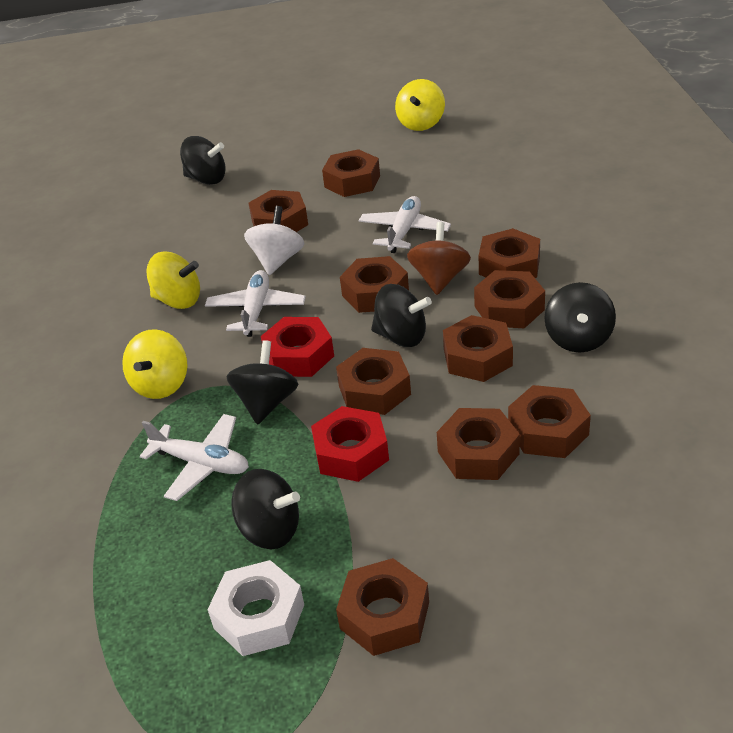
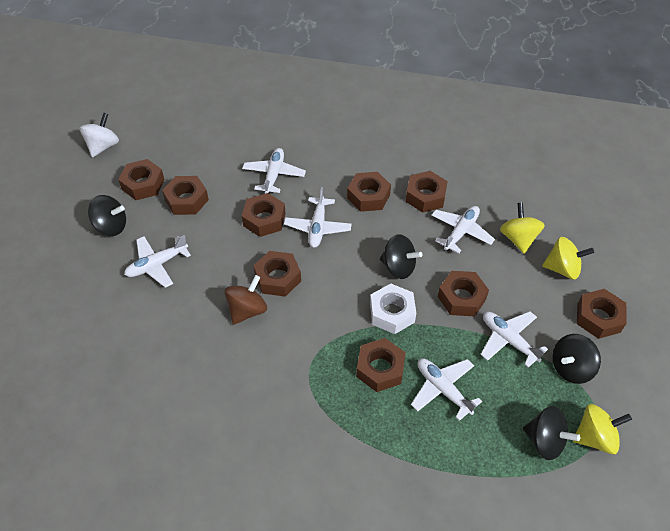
black spinning top: 5 -> 4
brown nut: 10 -> 9
red nut: 2 -> 0
white plane: 3 -> 6

